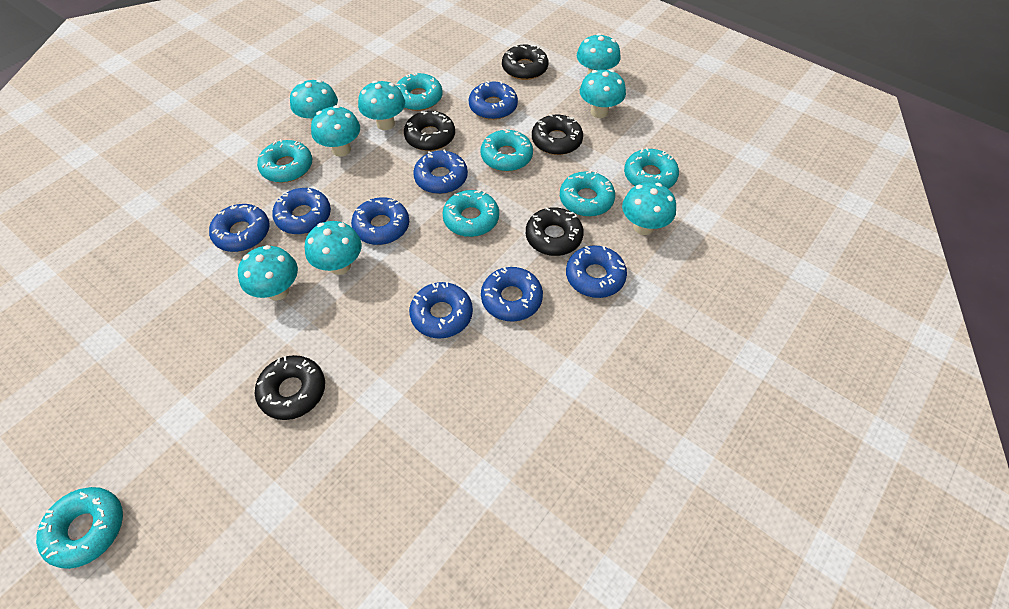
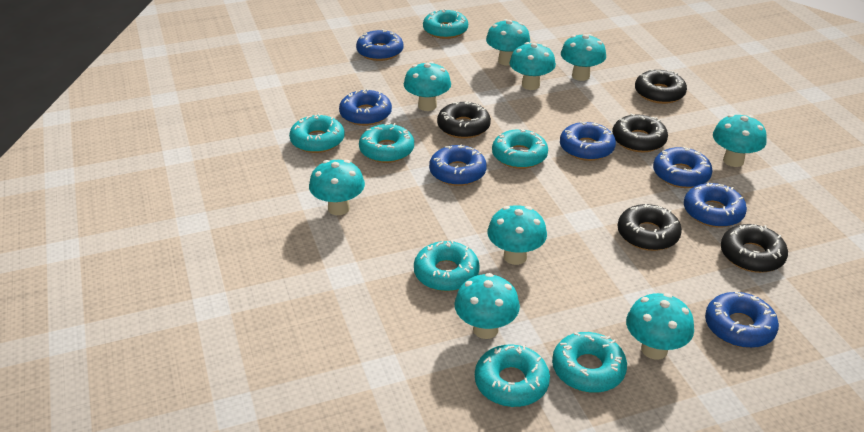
blue donut: 8 -> 7
turquoise mushroom: 8 -> 9

